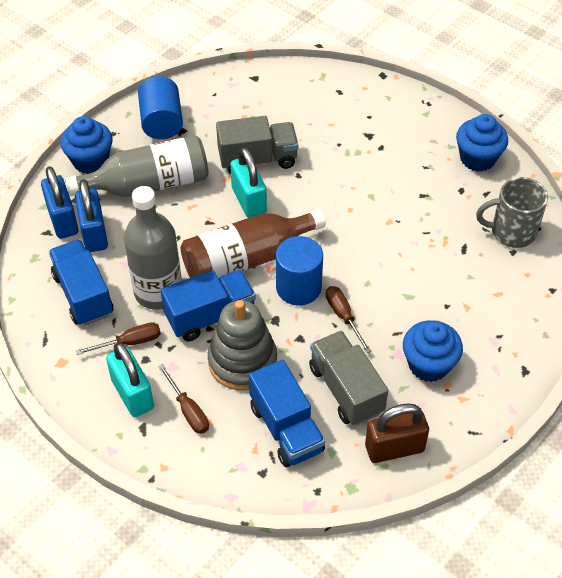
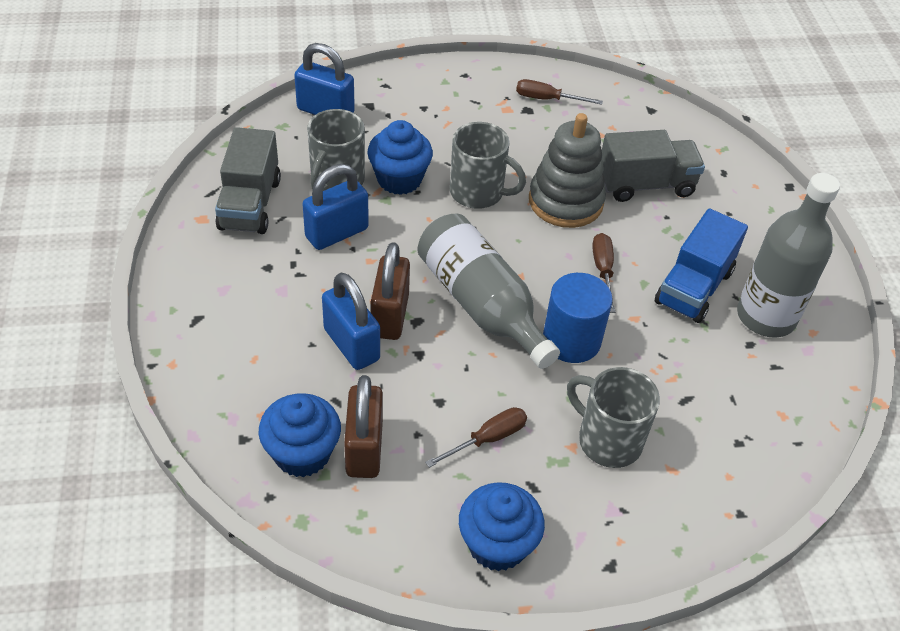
blue cylinder: 2 -> 1
blue padlock: 2 -> 3
blue truck: 3 -> 1
brown bottle: 1 -> 0
brown padlock: 1 -> 2
grey mug: 1 -> 3
turquoise padlock: 2 -> 0

